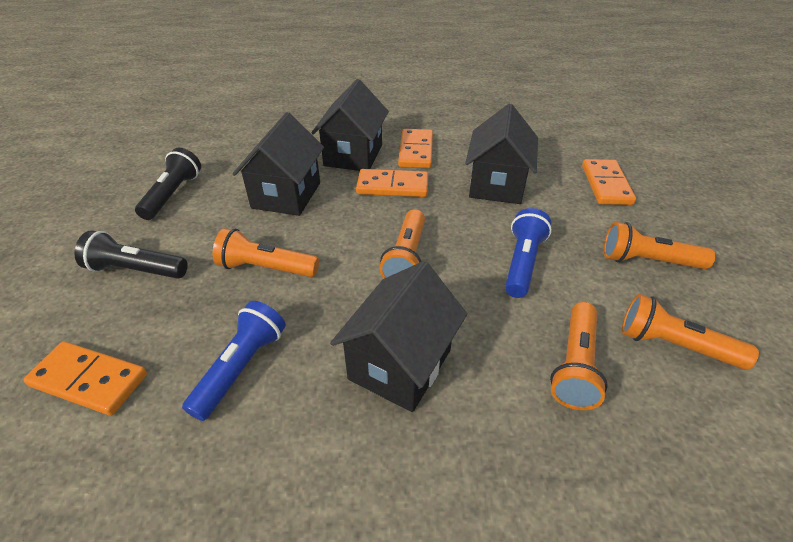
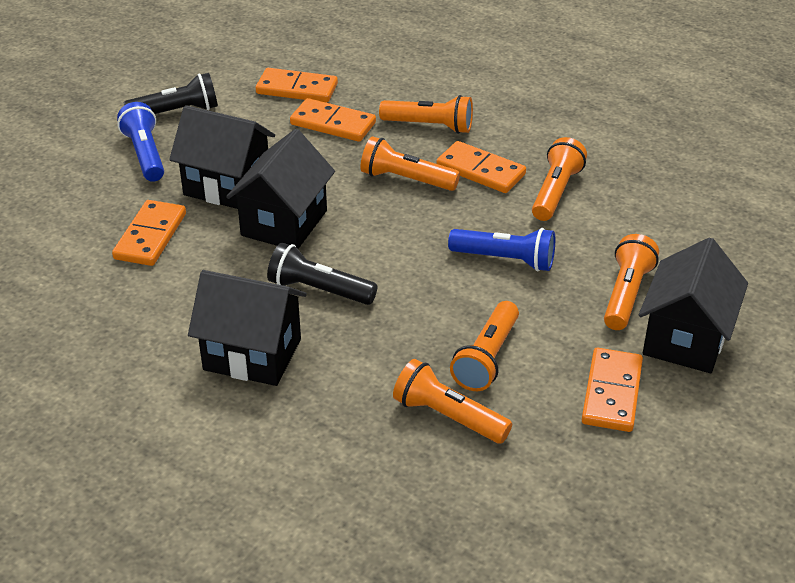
orange domino: 4 -> 5
orange flashlight: 5 -> 6

